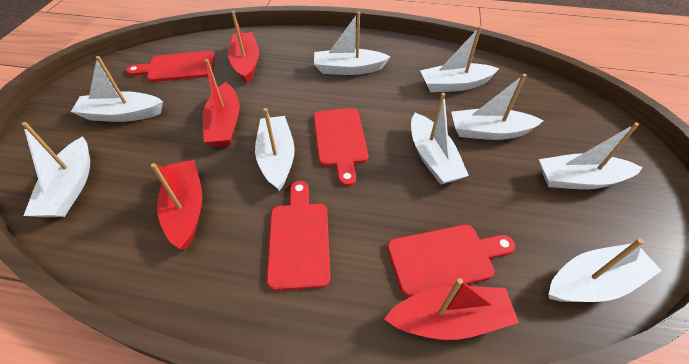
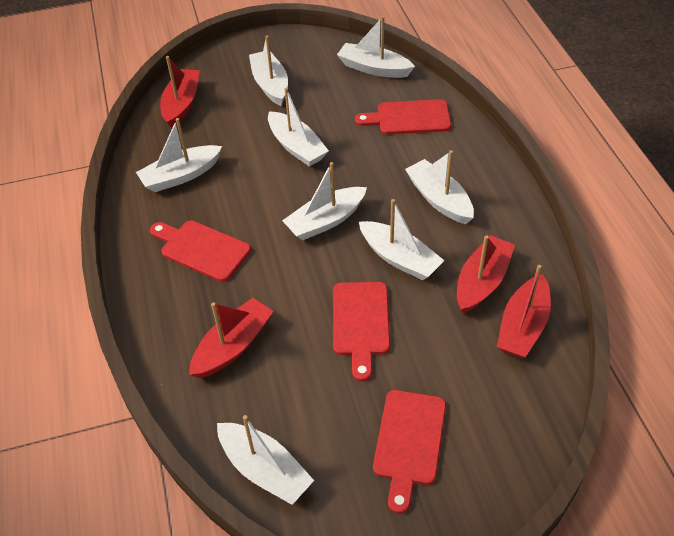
white boat: 9 -> 8

